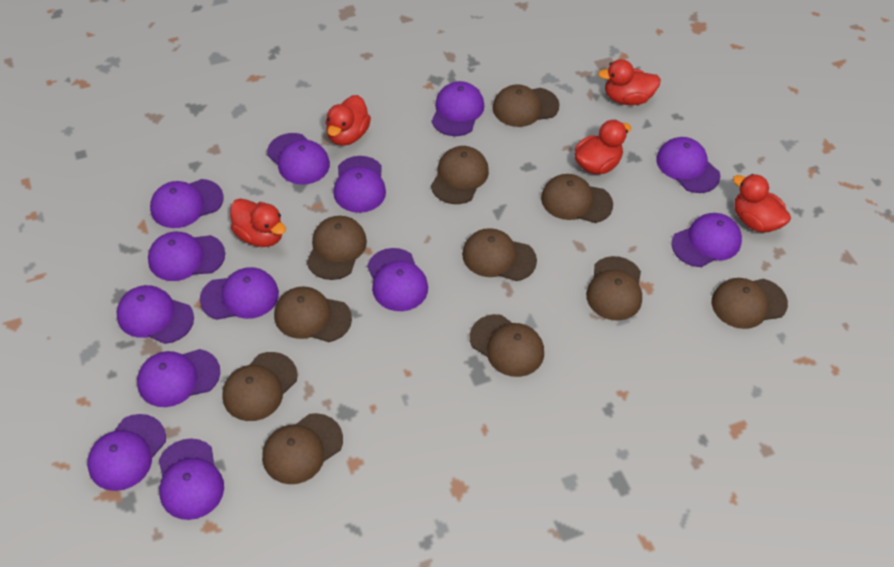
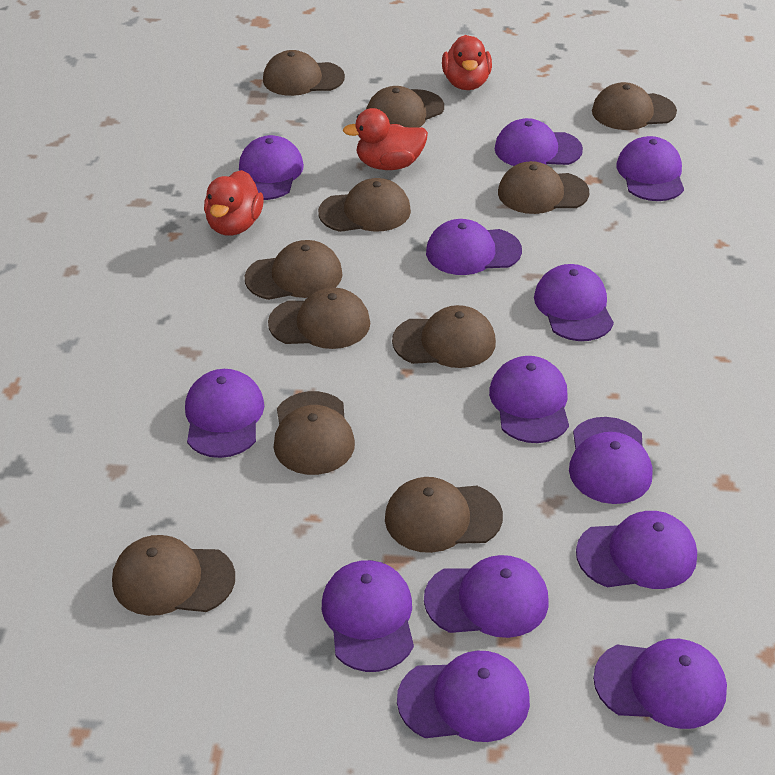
red duck: 5 -> 3

